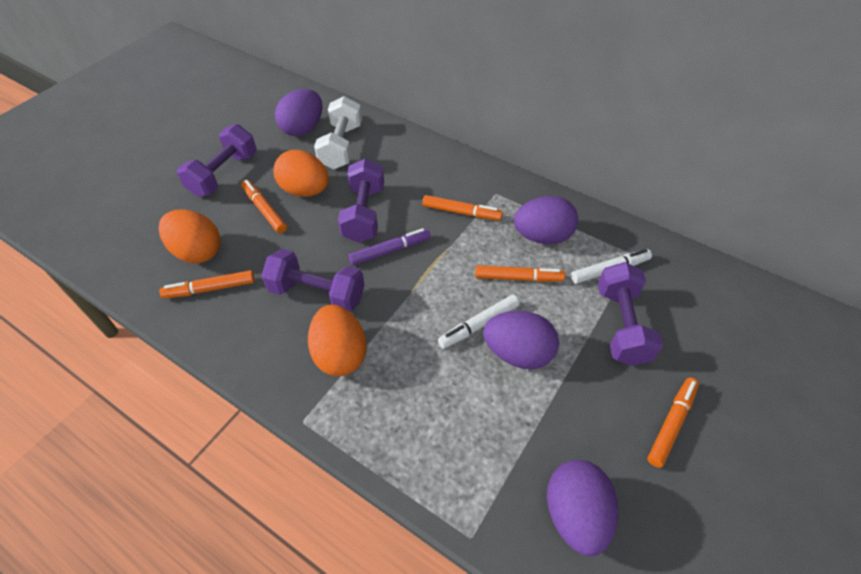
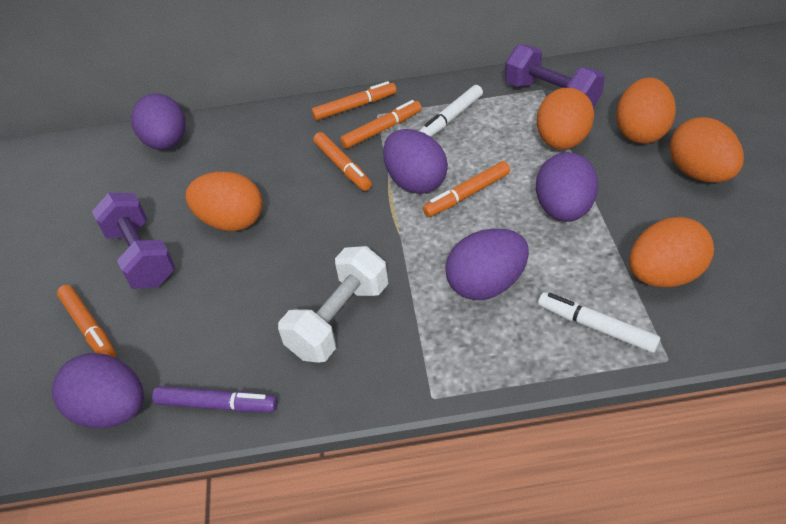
orange egg: 3 -> 5
purple dumbbell: 4 -> 2
purple egg: 4 -> 5

